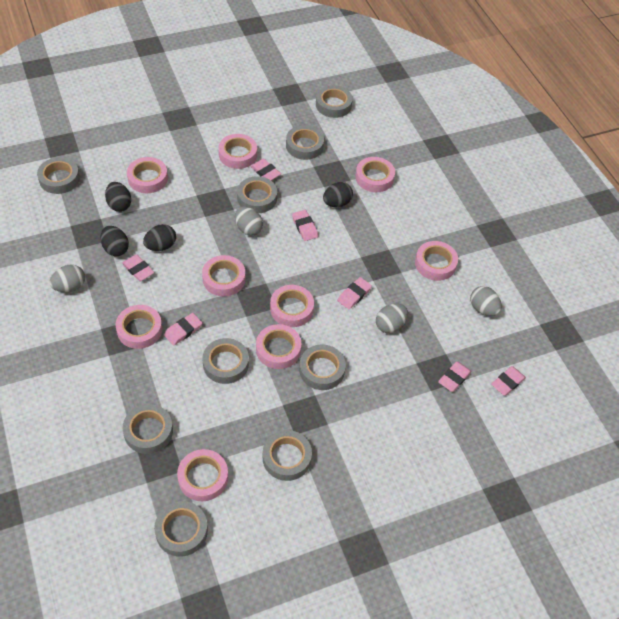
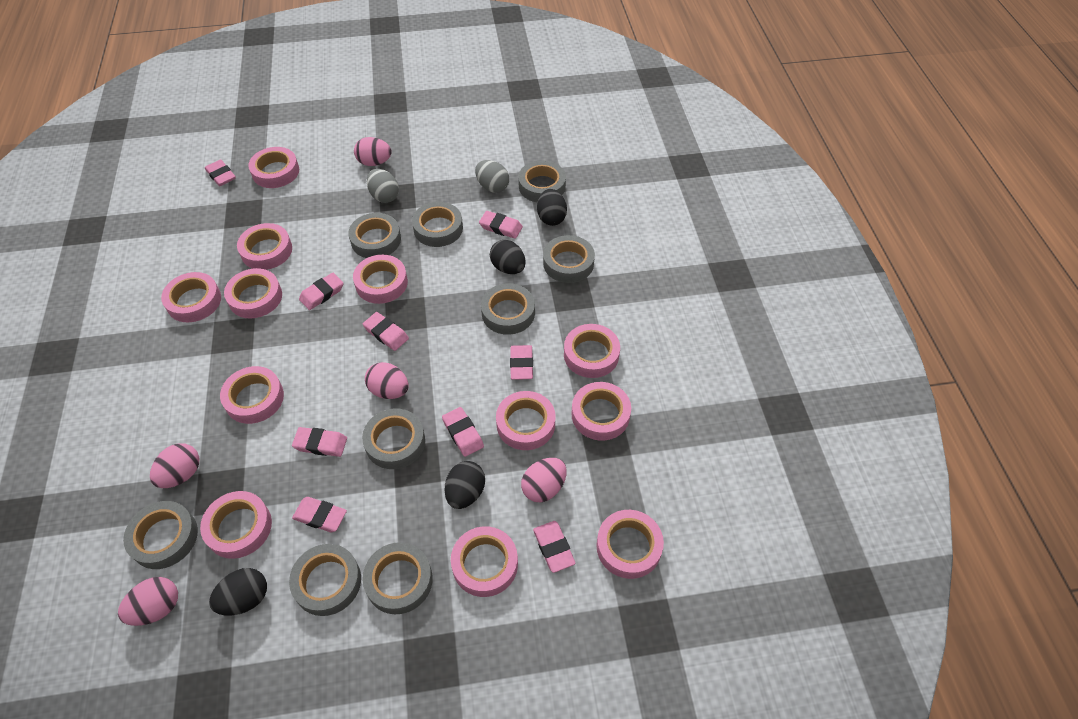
grey egg: 4 -> 2
pink egg: 0 -> 5
pink eraser: 7 -> 9
pink tape: 9 -> 12

